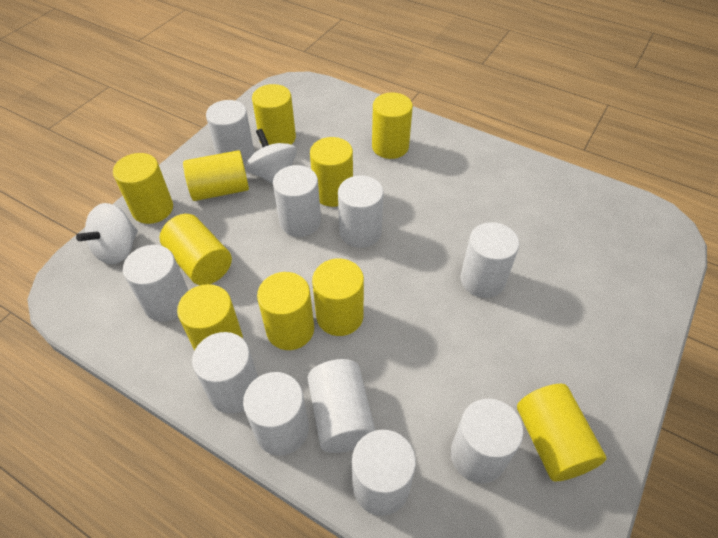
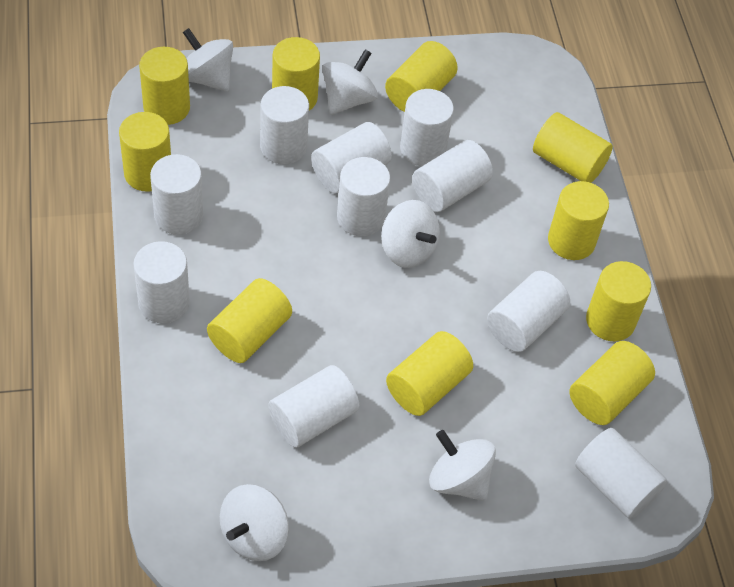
white spinning top: 2 -> 5

